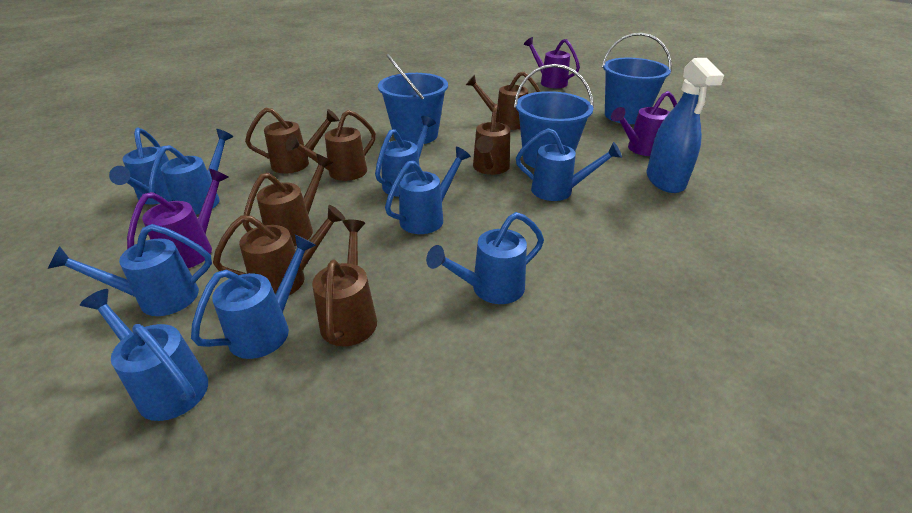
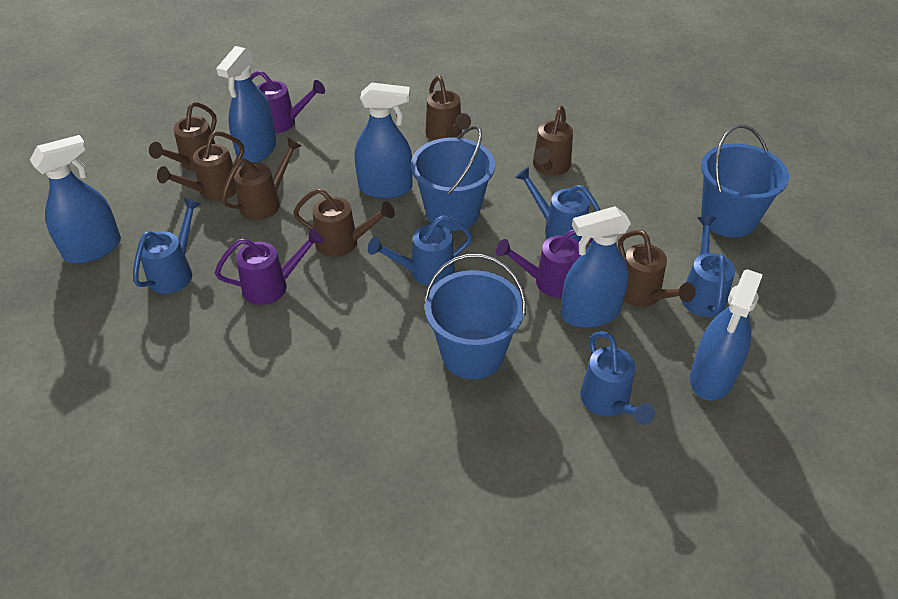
blue spray bottle: 1 -> 5
blue watering can: 9 -> 5

